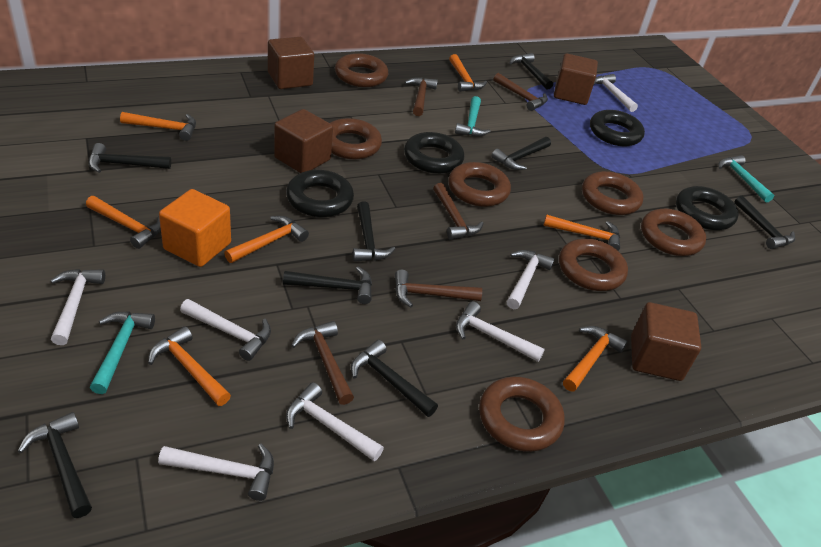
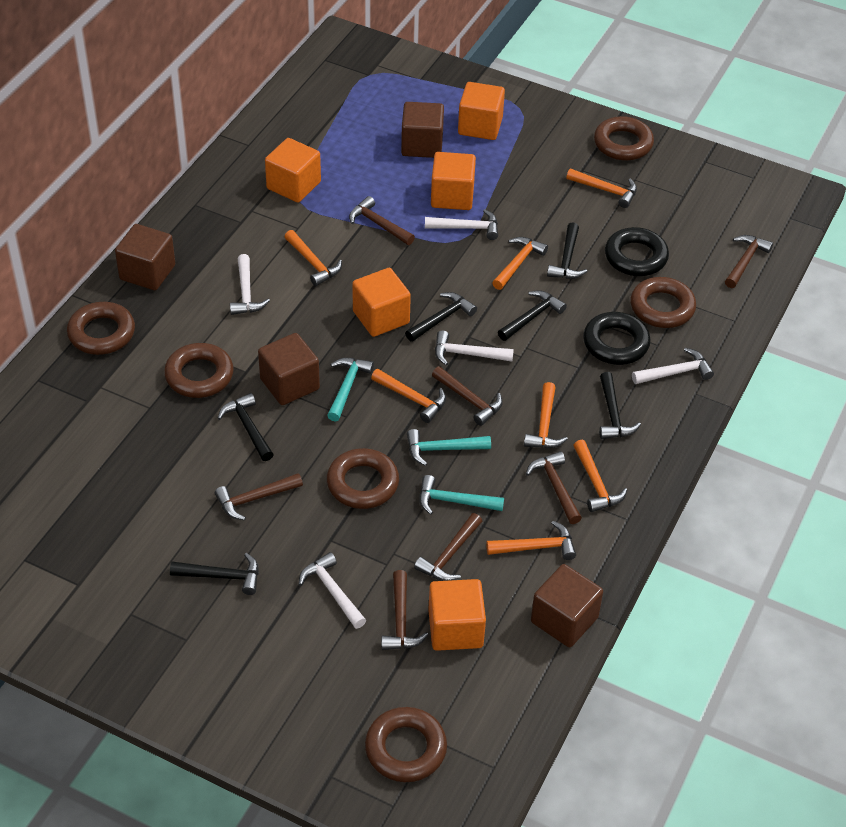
black hammer: 8 -> 6
black ring: 4 -> 2
brown hammer: 5 -> 7
brown ring: 7 -> 6
orange cube: 1 -> 5
white hammer: 7 -> 5

